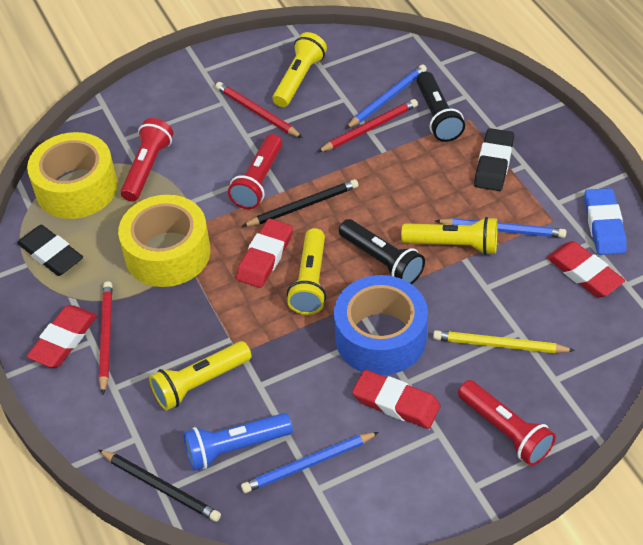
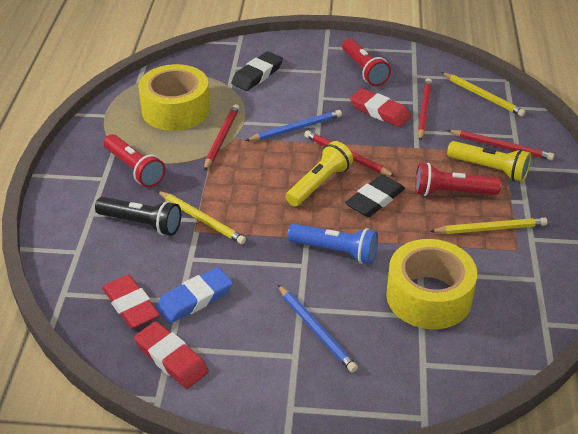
black flashlight: 2 -> 1
black pencil: 2 -> 0
blue pencil: 3 -> 2
blue tape: 1 -> 0
red eraser: 4 -> 3
red pencil: 3 -> 4
yellow flashlight: 4 -> 2
yellow pencil: 1 -> 3

